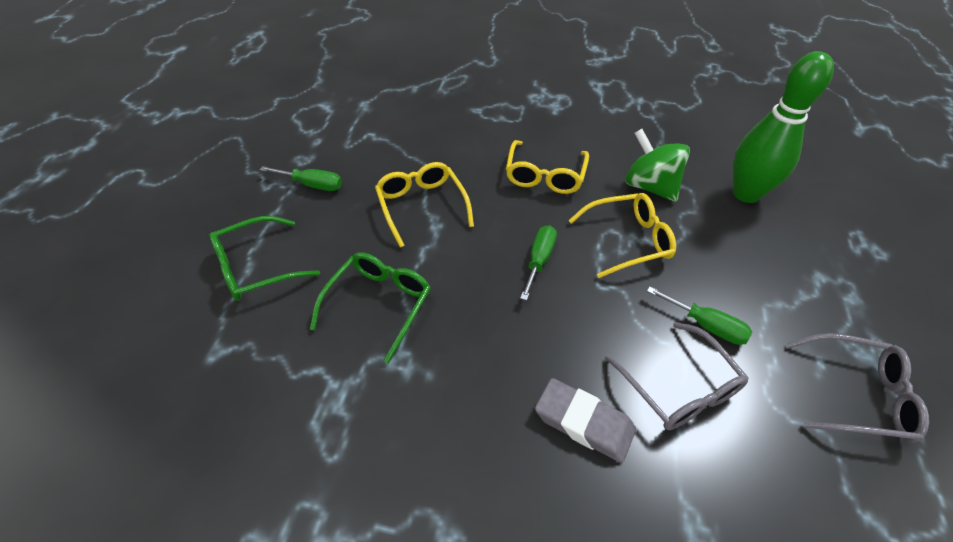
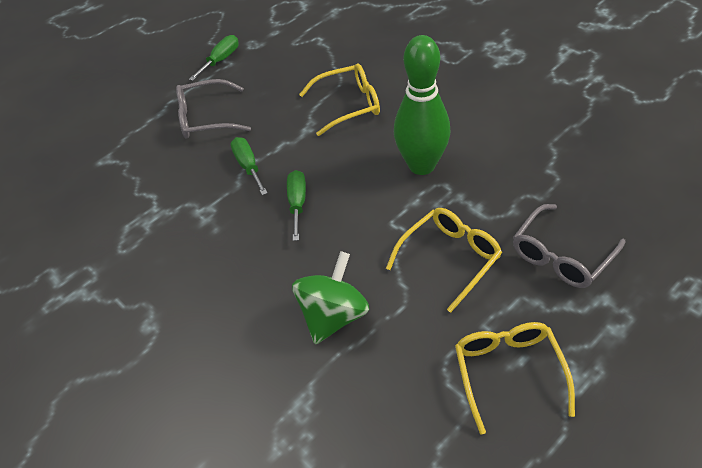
green glasses: 2 -> 0
grey eraser: 1 -> 0

